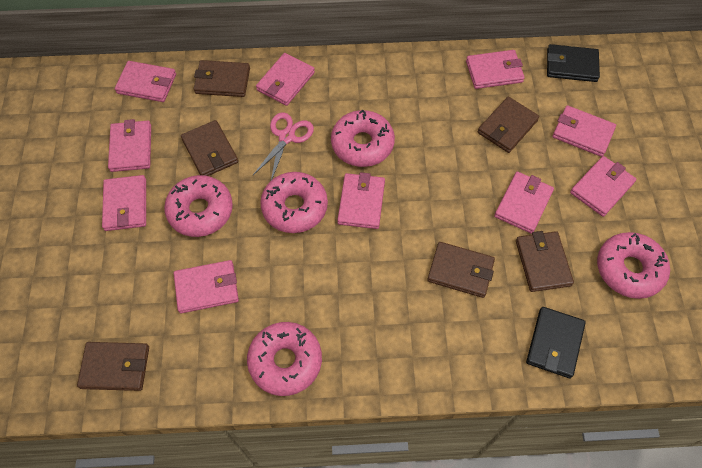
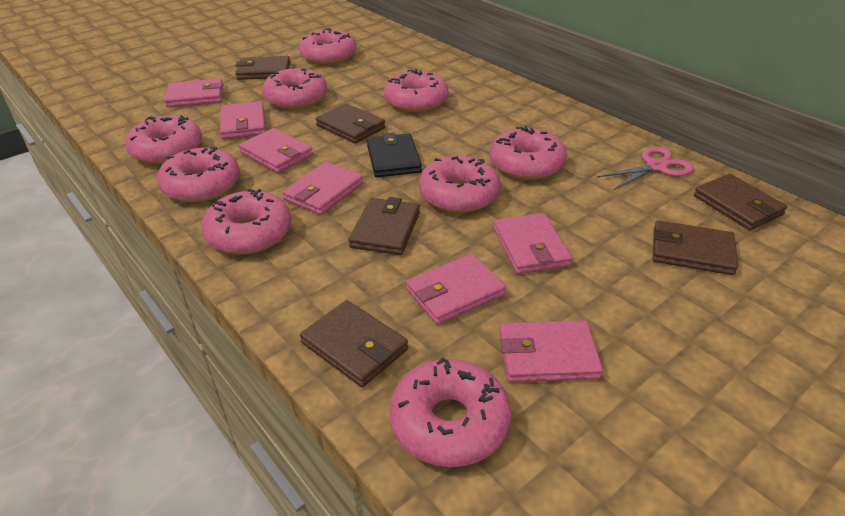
black wallet: 2 -> 1
pink donut: 5 -> 9
pink wallet: 10 -> 7

